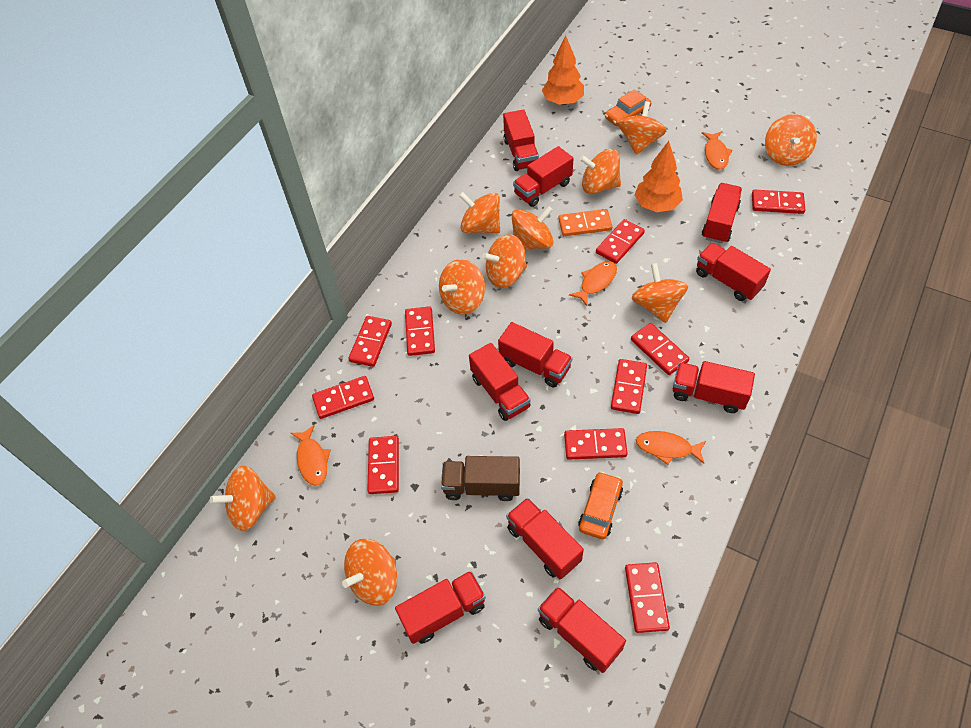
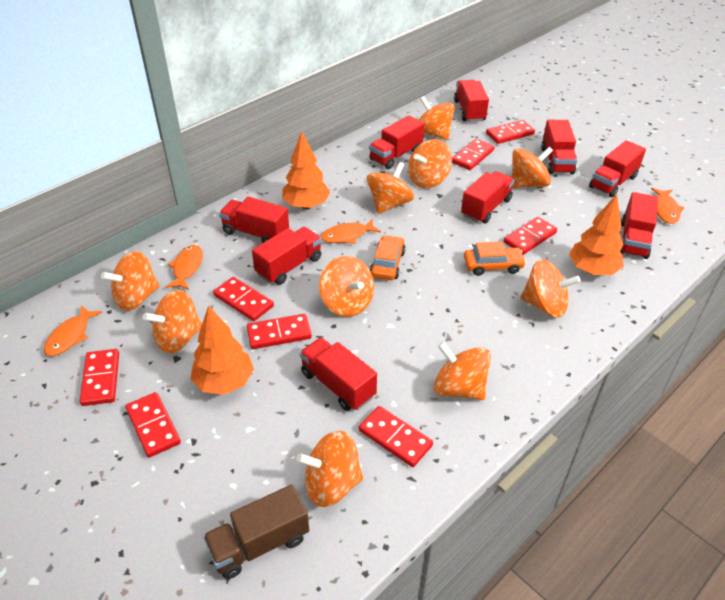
orange domino: 1 -> 0
orange tree: 2 -> 3
red domino: 10 -> 8
red truck: 10 -> 9

